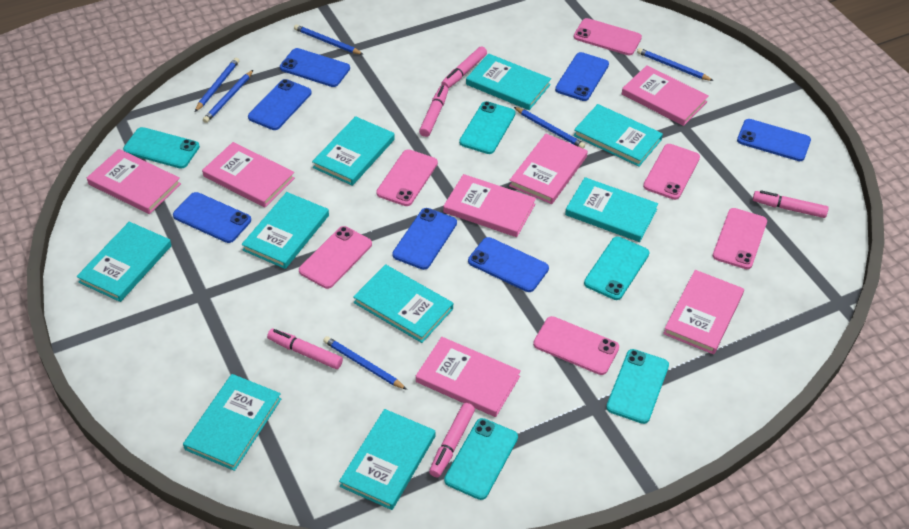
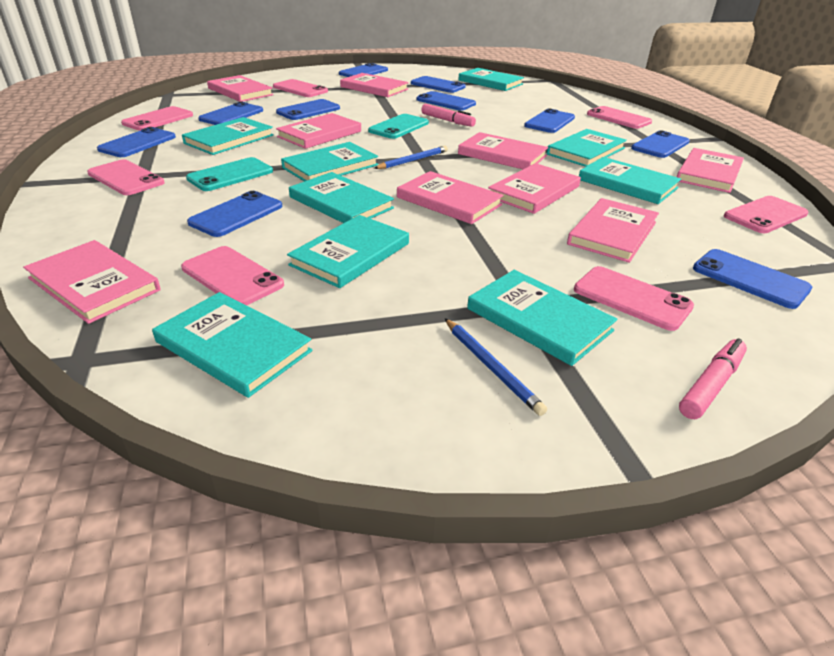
blue pencil: 6 -> 2
blue phone: 7 -> 10
pink book: 7 -> 9
pink marker: 5 -> 2
pink phone: 6 -> 7
turquoise phone: 5 -> 2

